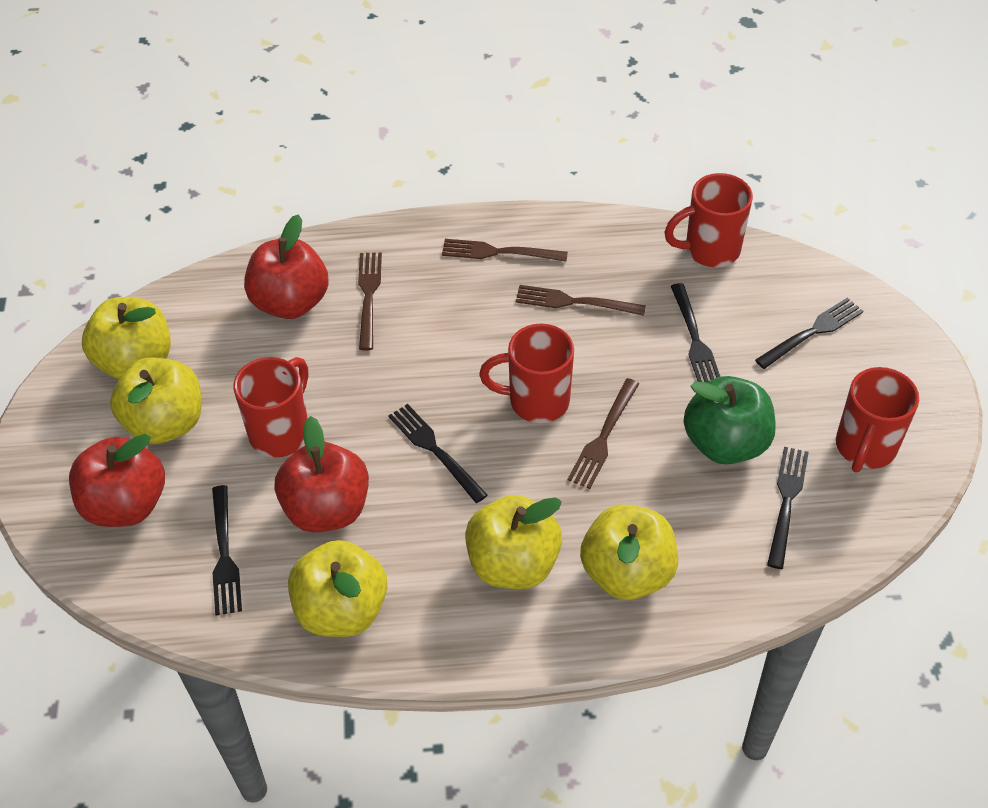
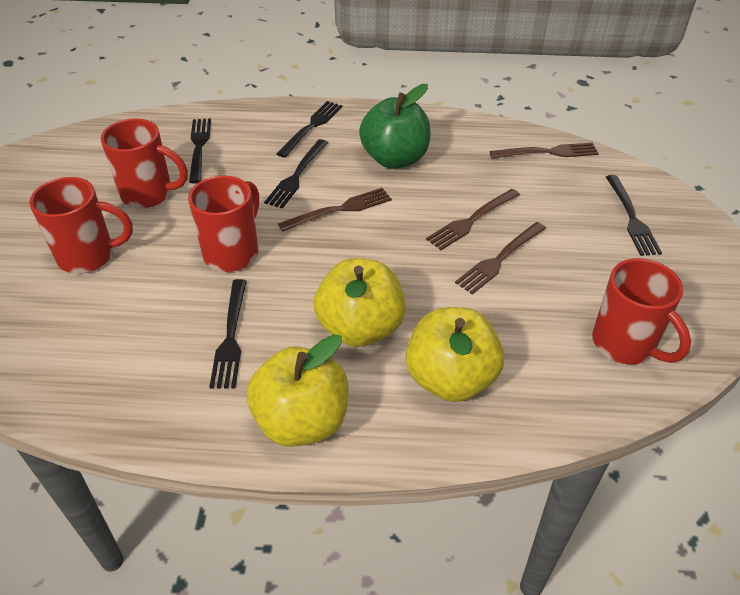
red apple: 3 -> 0
yellow apple: 5 -> 3

